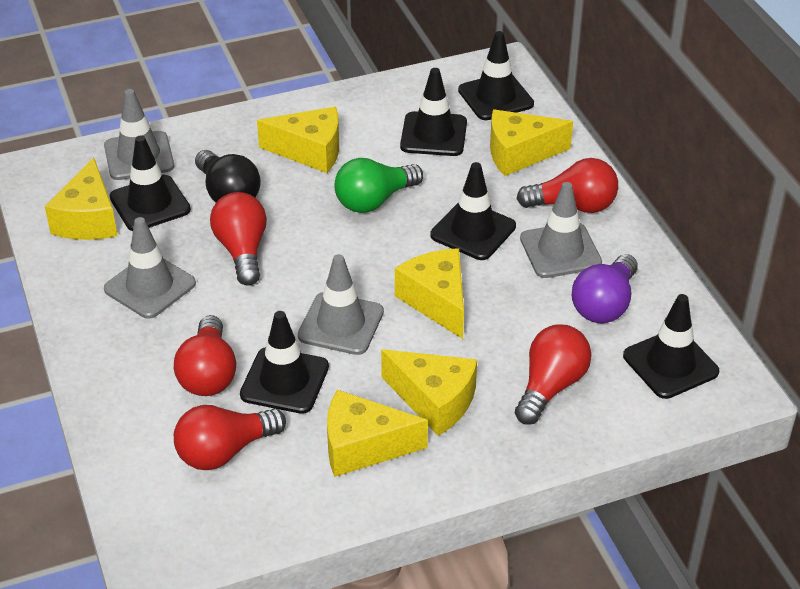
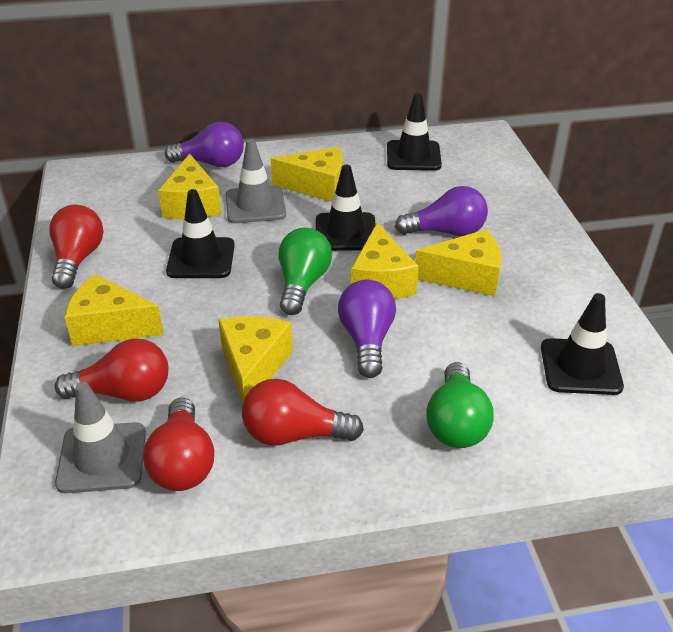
black light bulb: 1 -> 0
black traffic cone: 6 -> 4
green light bulb: 1 -> 2
grey traffic cone: 4 -> 2
purple light bulb: 1 -> 3
red light bulb: 5 -> 4

